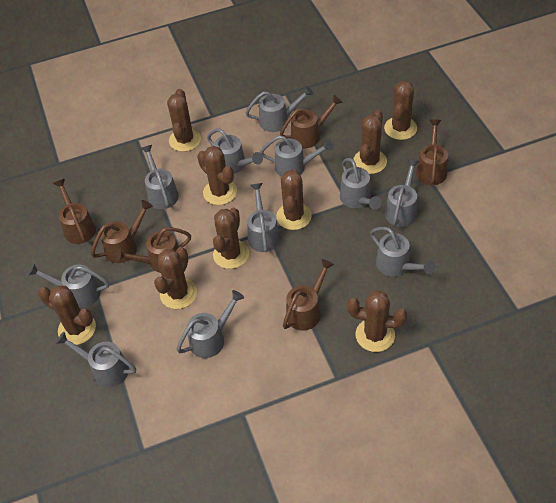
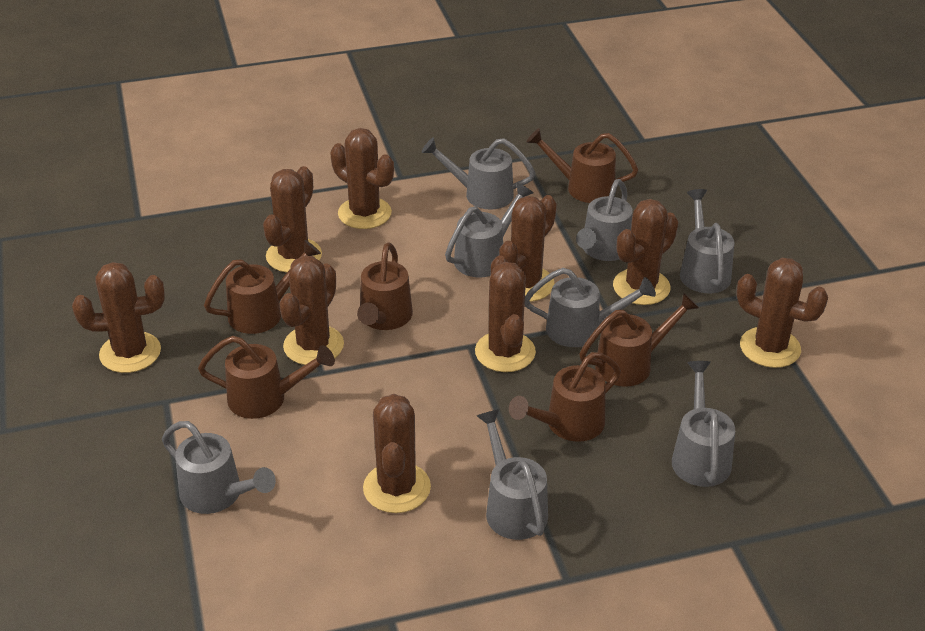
grey watering can: 11 -> 8

